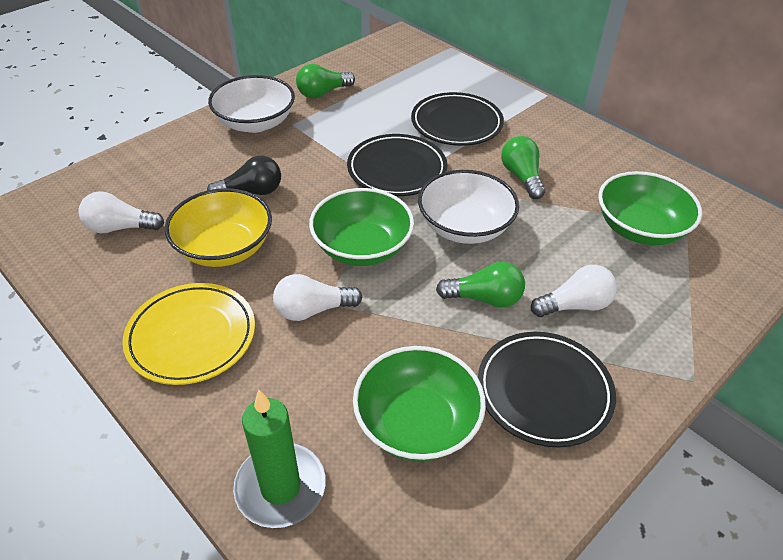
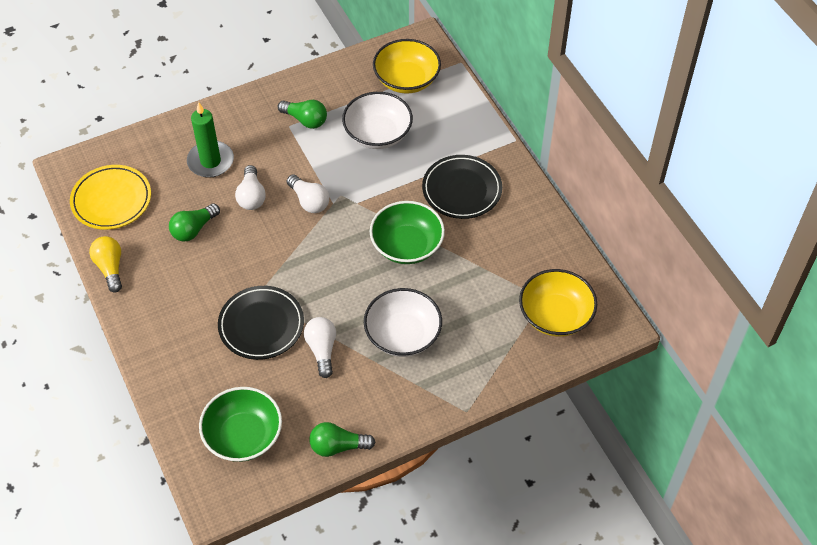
black light bulb: 1 -> 0
black plate: 3 -> 2
green bowl: 3 -> 2
yellow bowl: 1 -> 2
yellow light bulb: 0 -> 1

